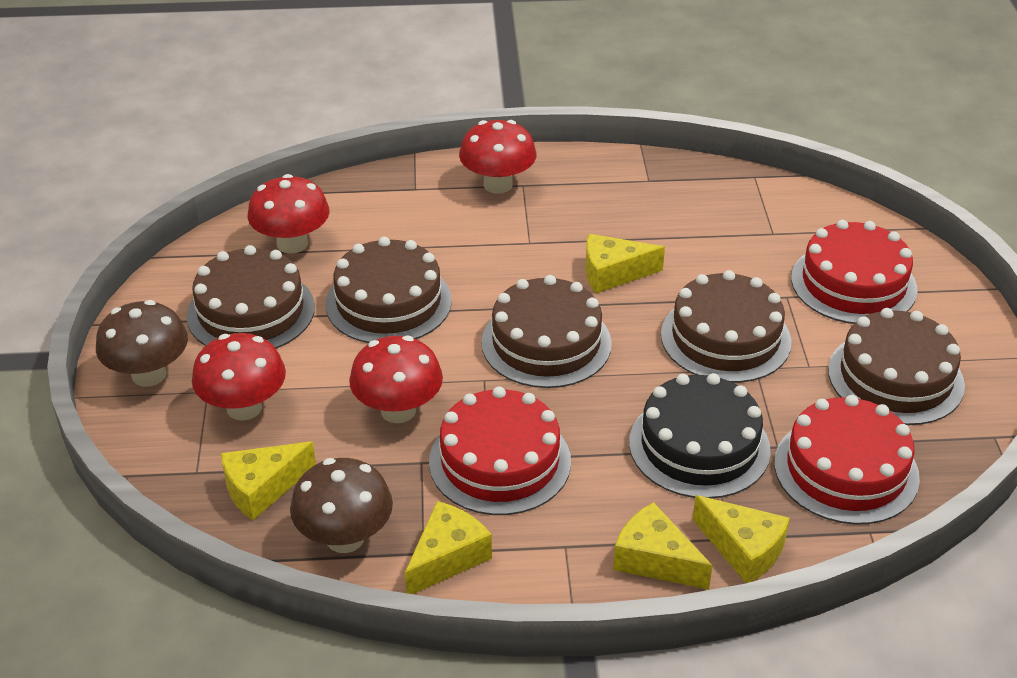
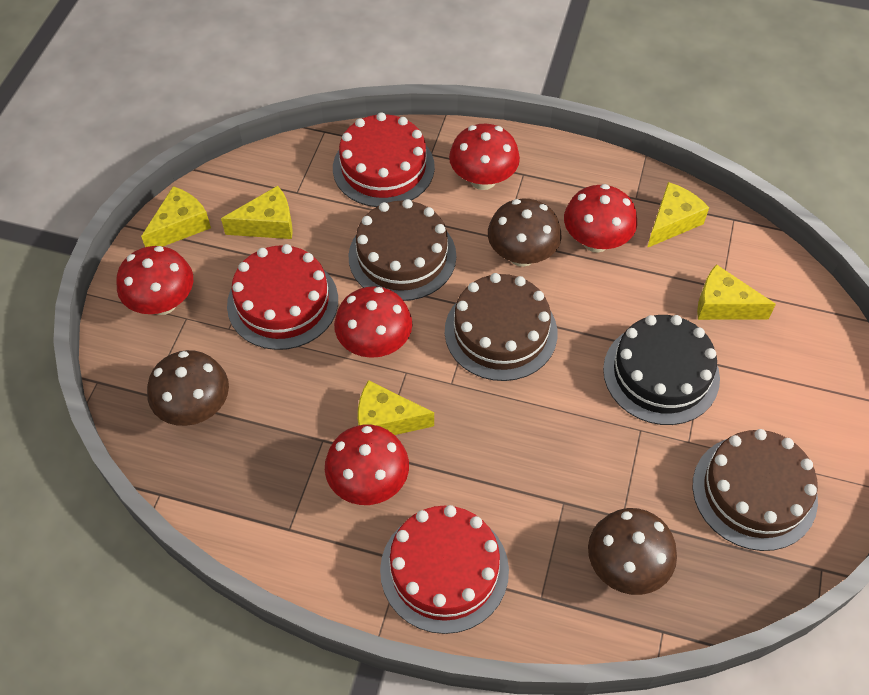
brown cake: 5 -> 3
brown mushroom: 2 -> 3
red mushroom: 4 -> 5

